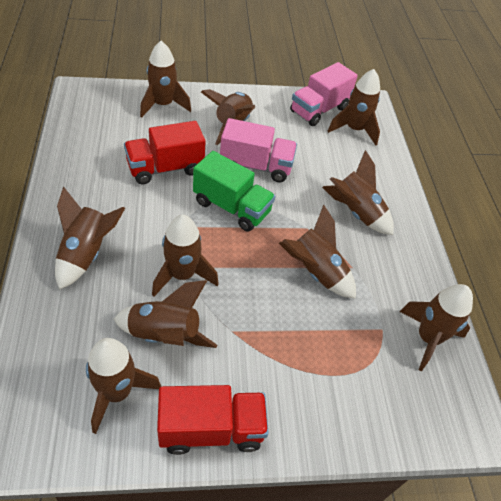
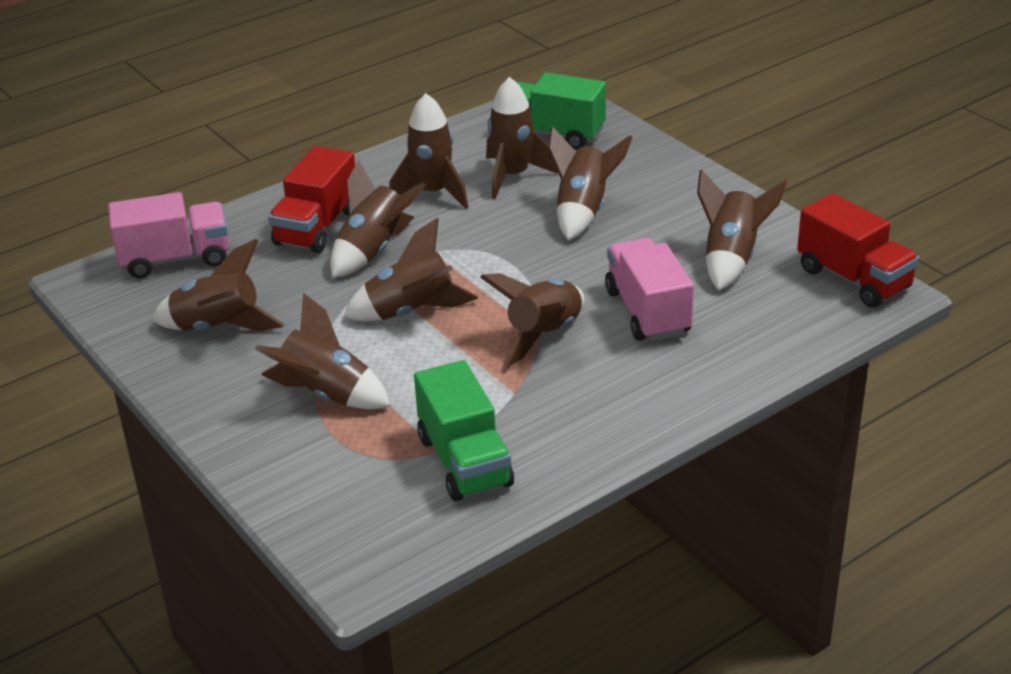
brown rocket: 10 -> 9
green truck: 1 -> 2

